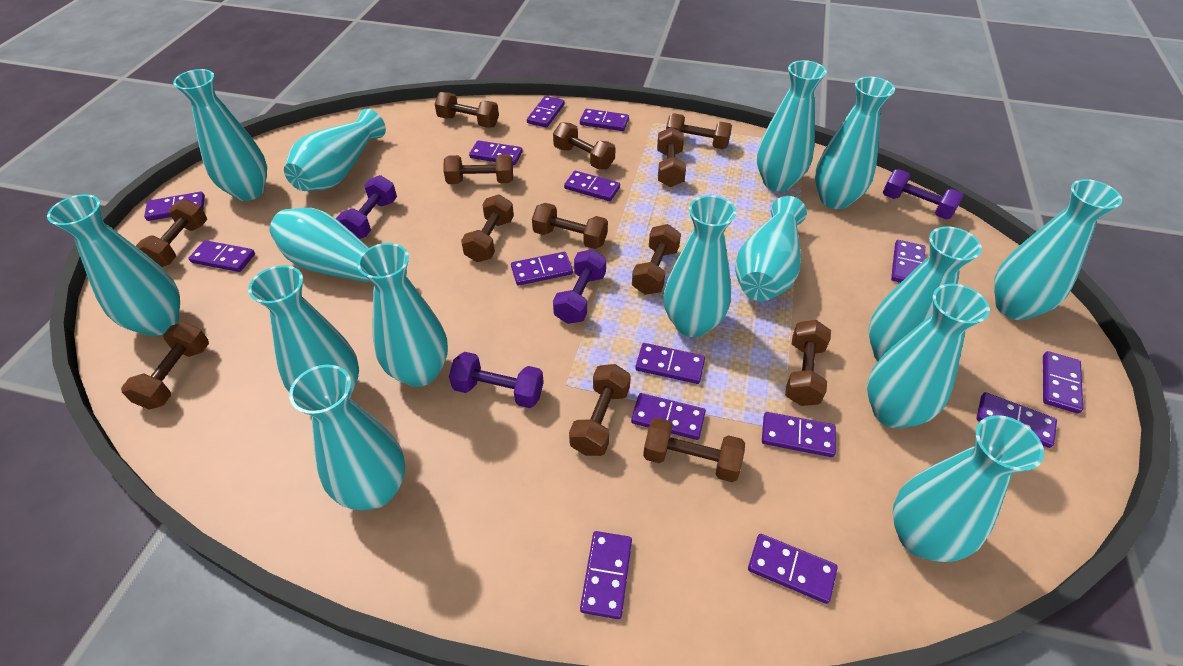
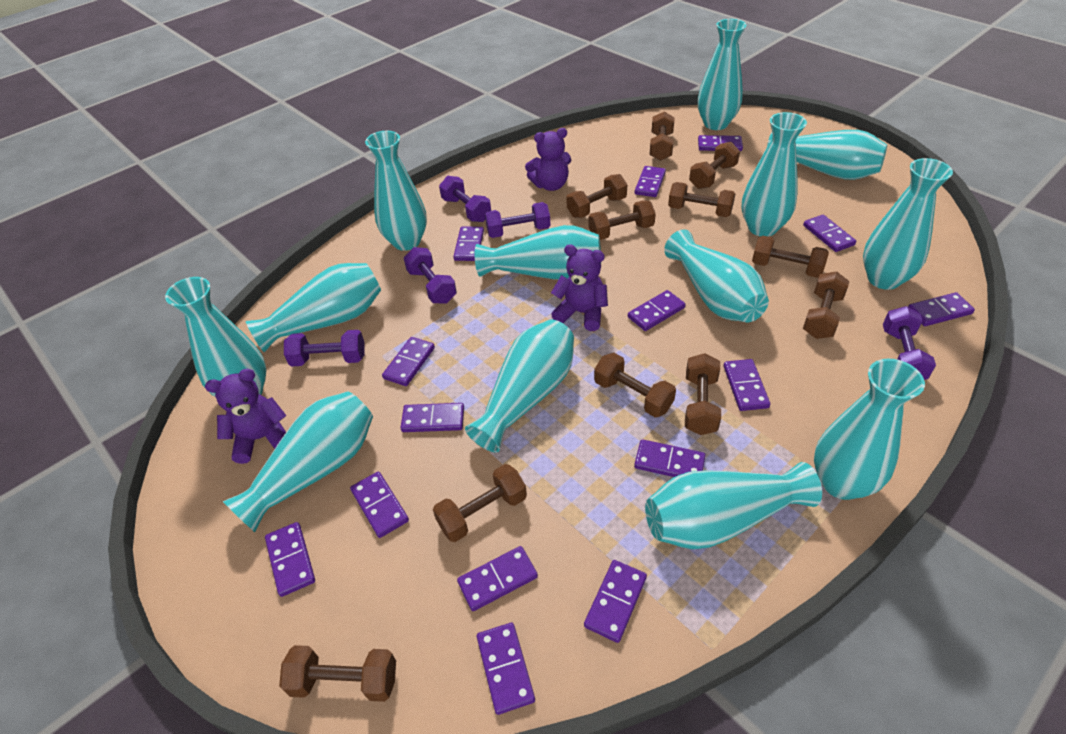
brown dumbbell: 13 -> 11
purple dumbbell: 4 -> 5
purple teddy bear: 0 -> 3
turquoise vase: 15 -> 13

